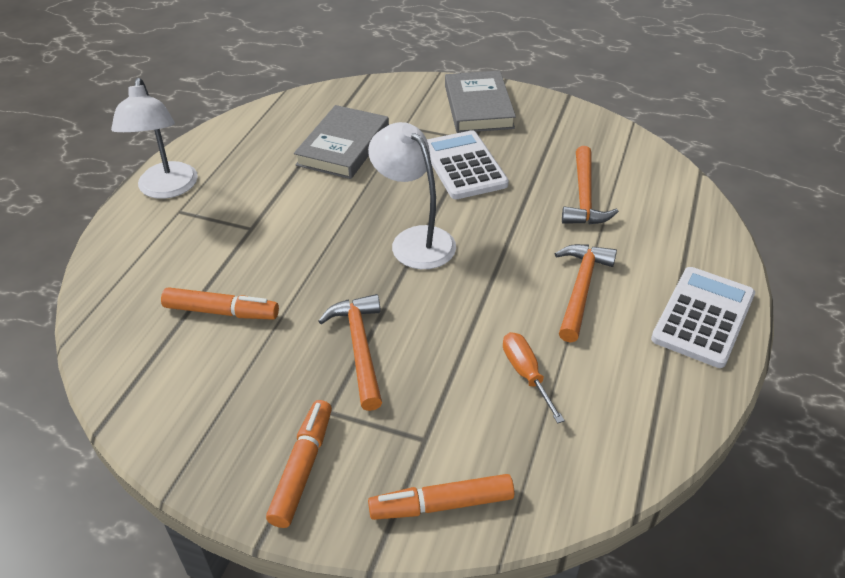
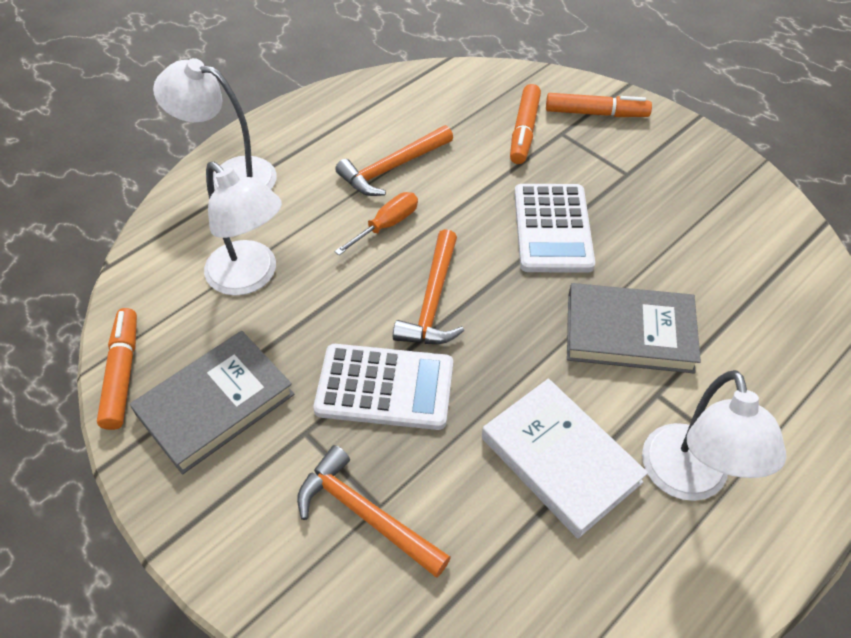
white book: 0 -> 1
white lamp: 2 -> 3

